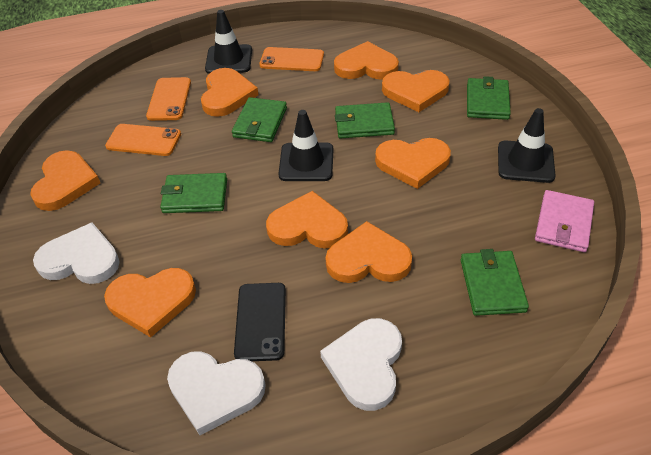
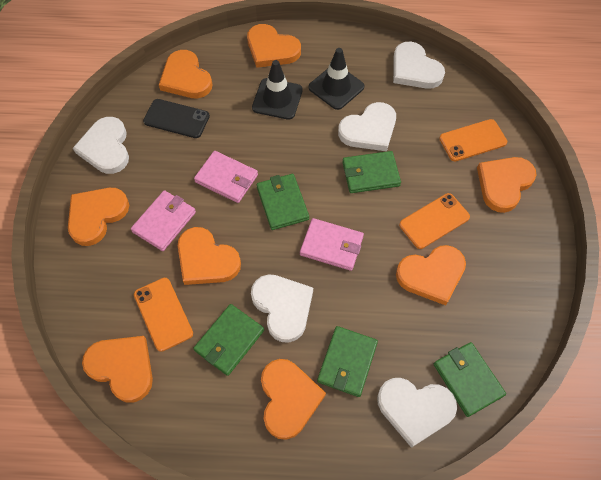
black traffic cone: 3 -> 2
pink wallet: 1 -> 3
white heart: 3 -> 5

